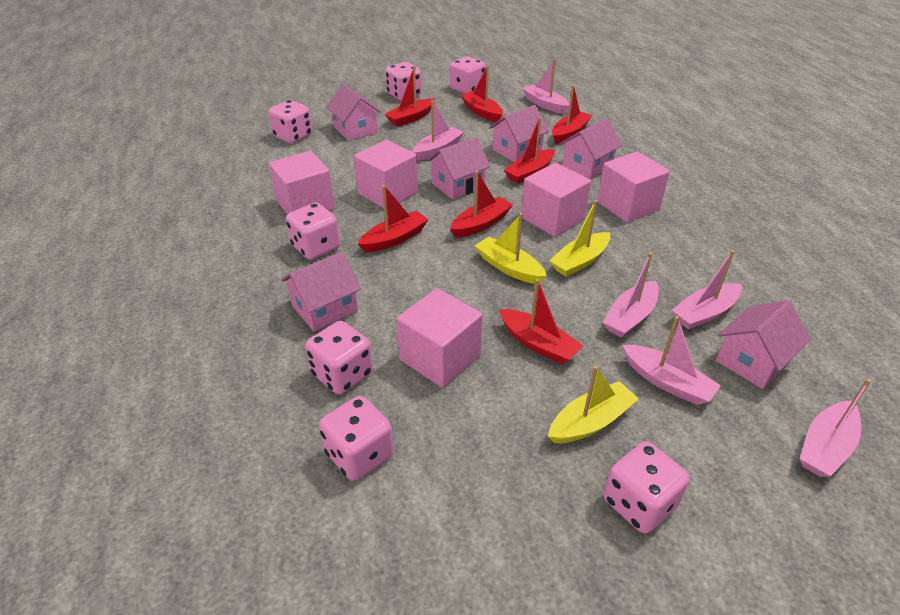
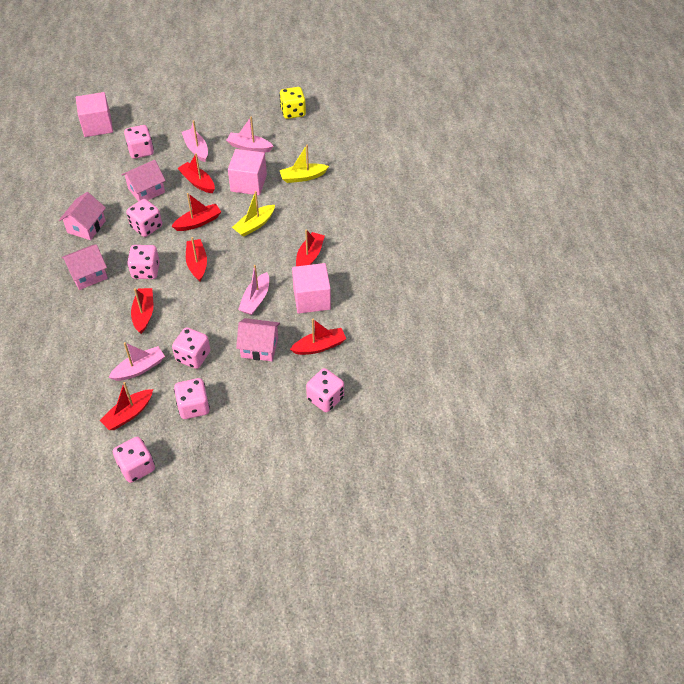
pink boat: 6 -> 4
pink cube: 5 -> 3
pink house: 6 -> 4
yellow boat: 3 -> 2
yellow dice: 0 -> 1

